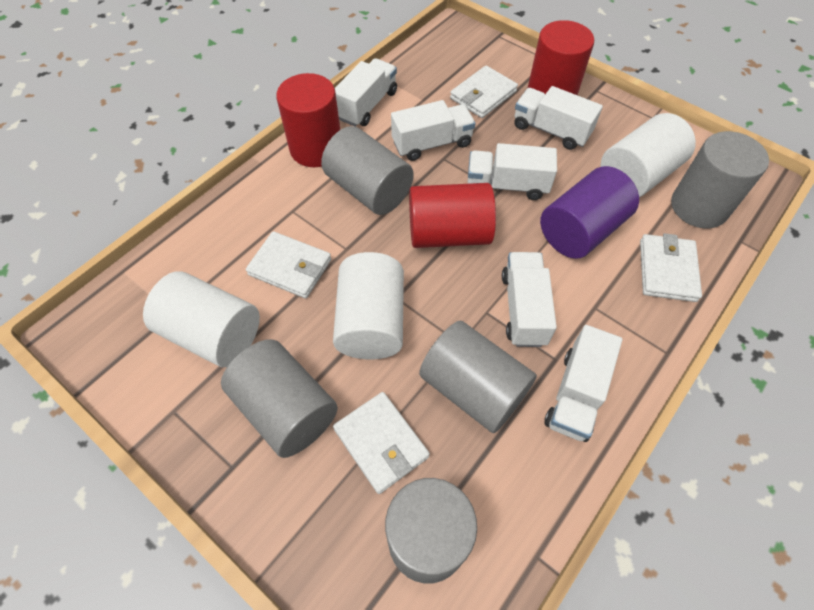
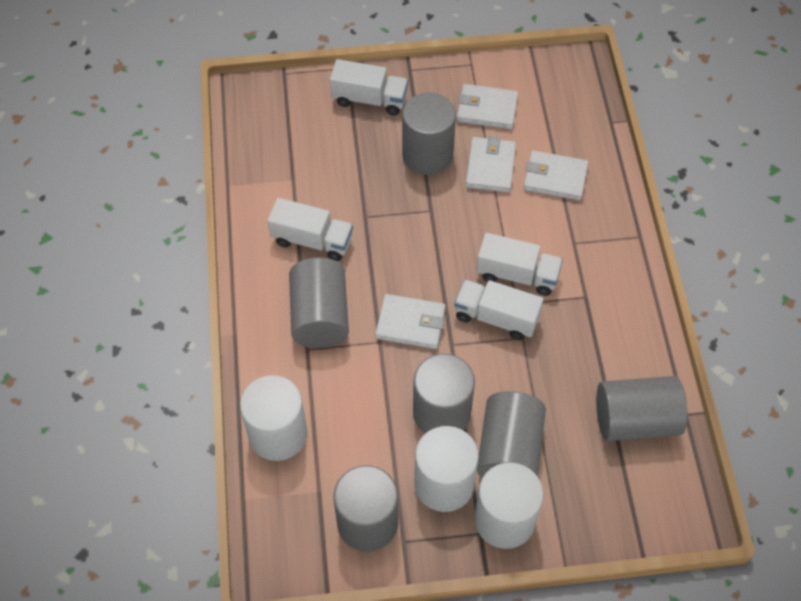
grey cylinder: 5 -> 6
purple cylinder: 1 -> 0
red cylinder: 3 -> 0
white truck: 6 -> 4

